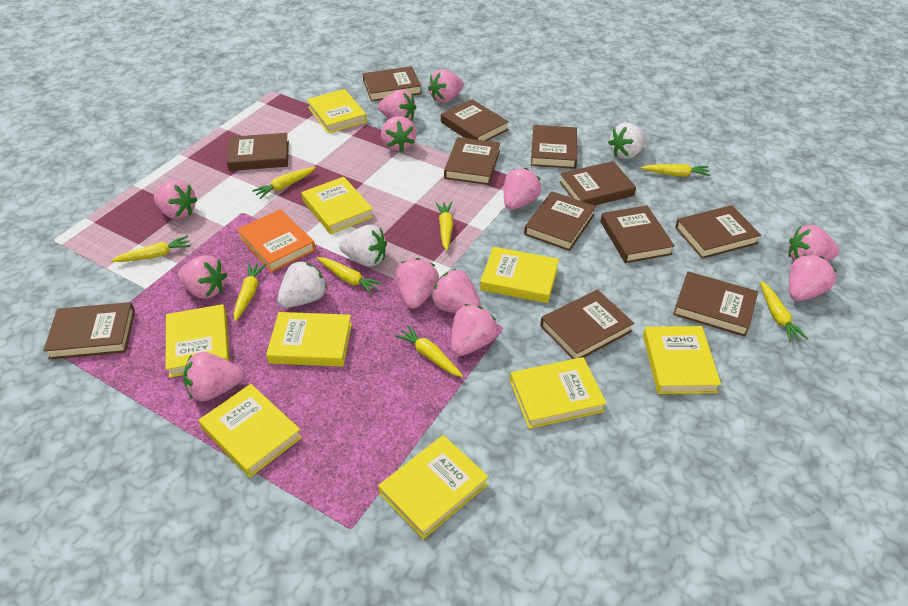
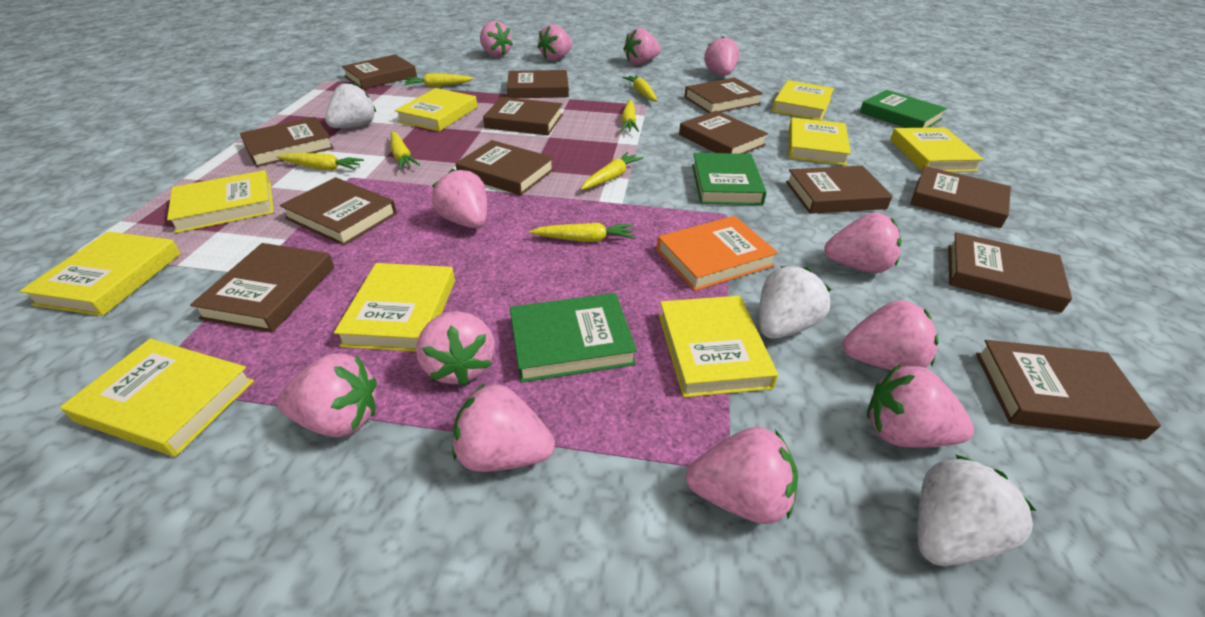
brown book: 12 -> 13
green book: 0 -> 3
yellow carrot: 8 -> 7

